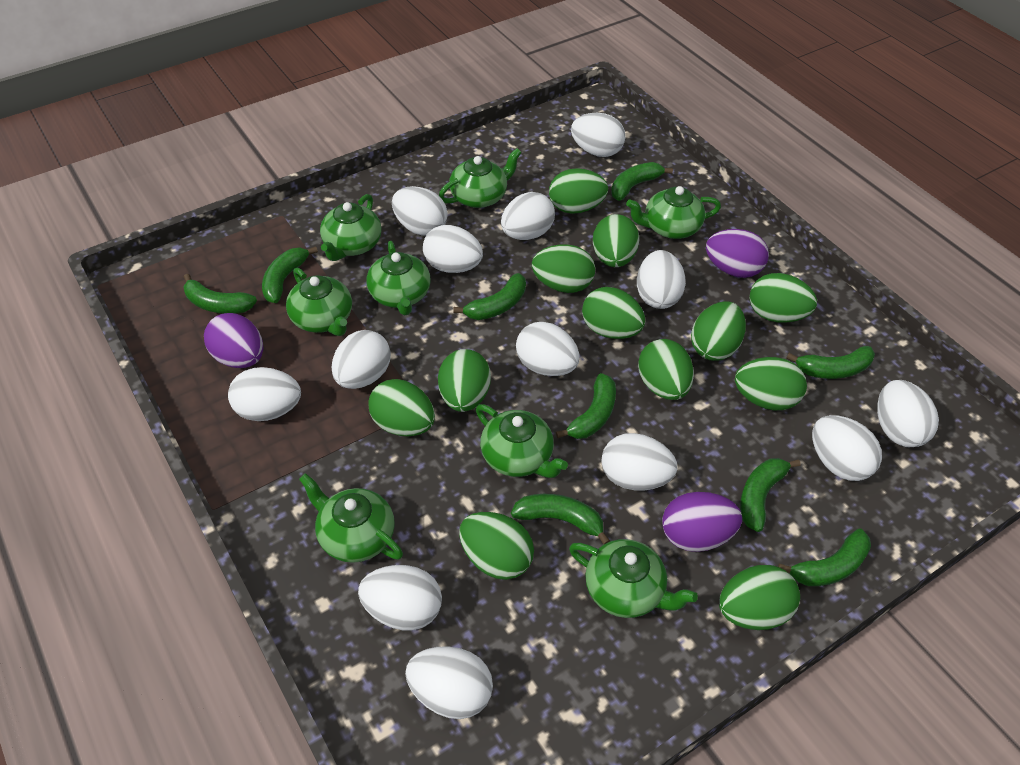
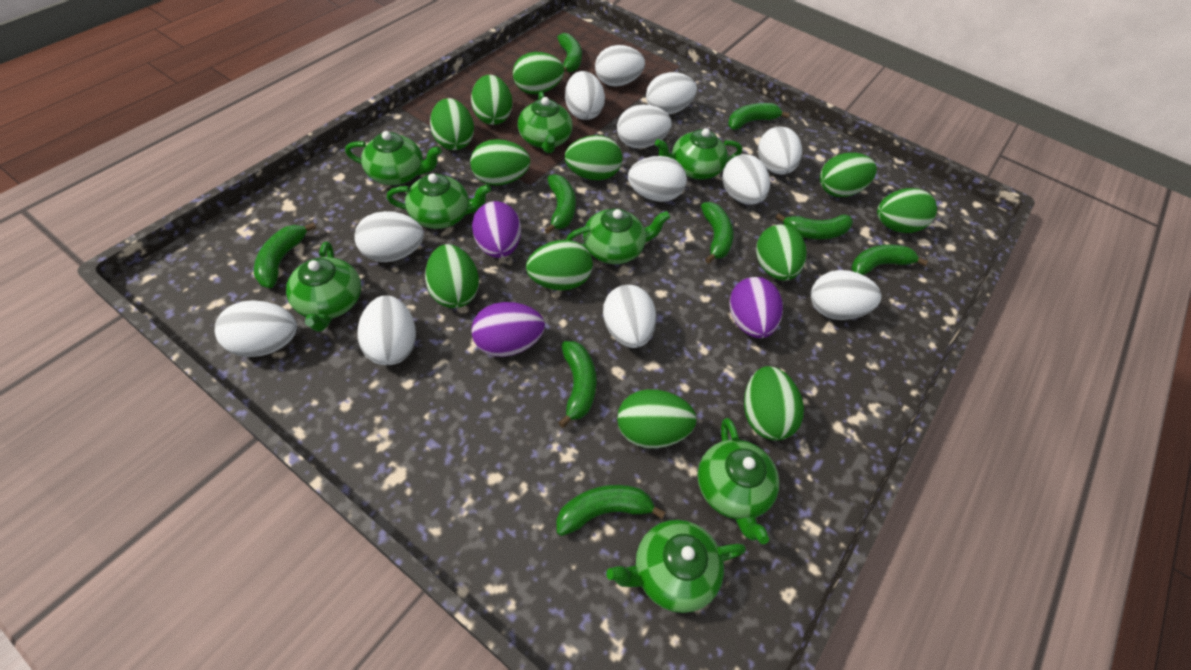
white egg: 13 -> 12

